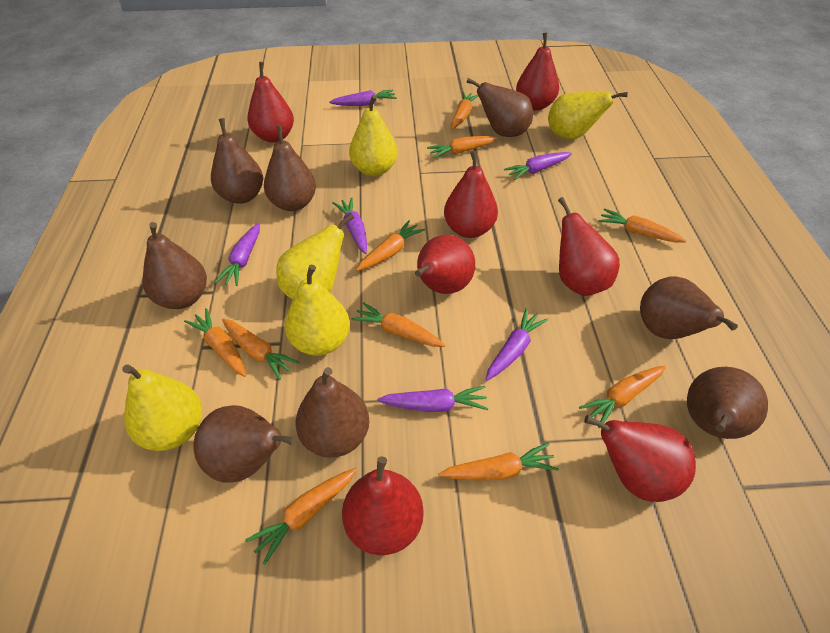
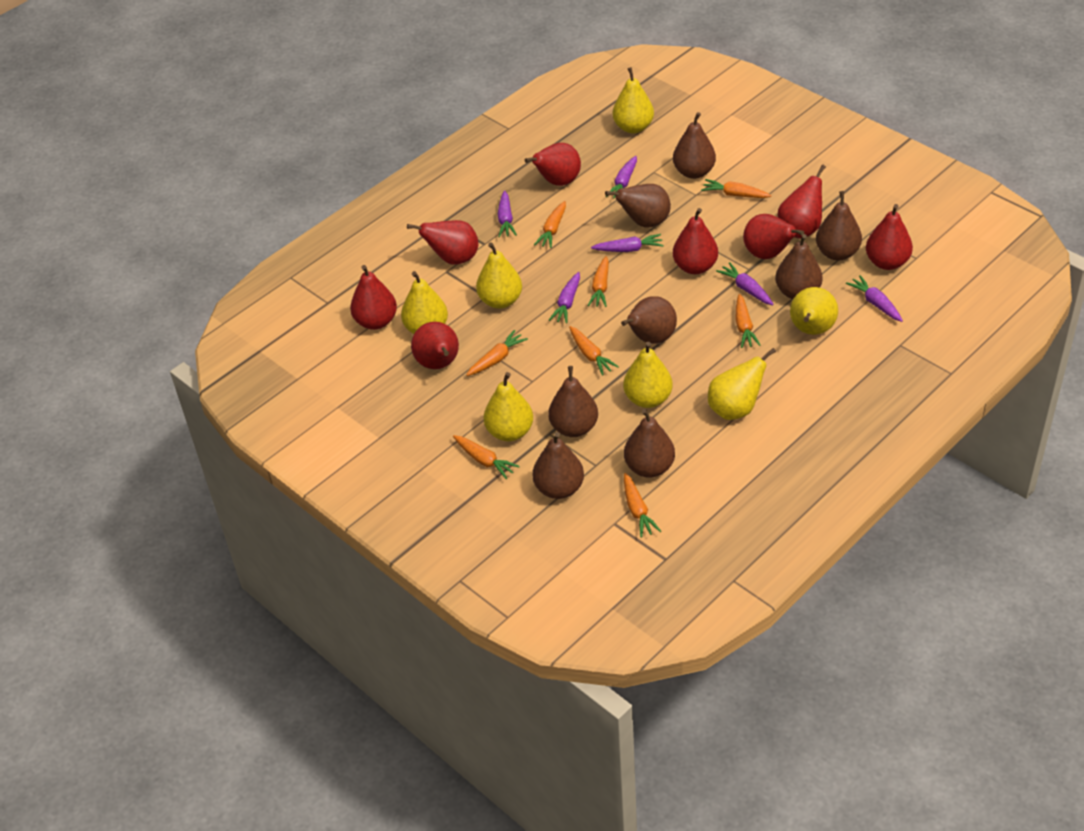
orange carrot: 10 -> 8
red pear: 7 -> 8
yellow pear: 5 -> 7

